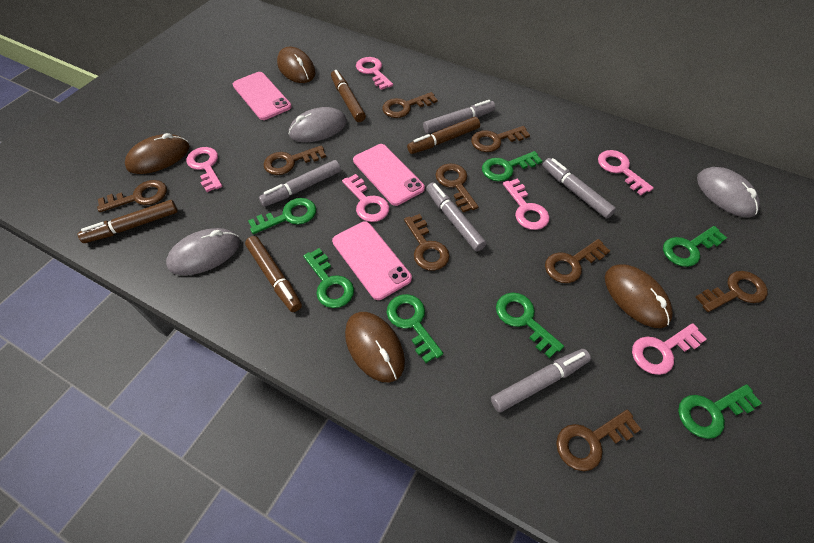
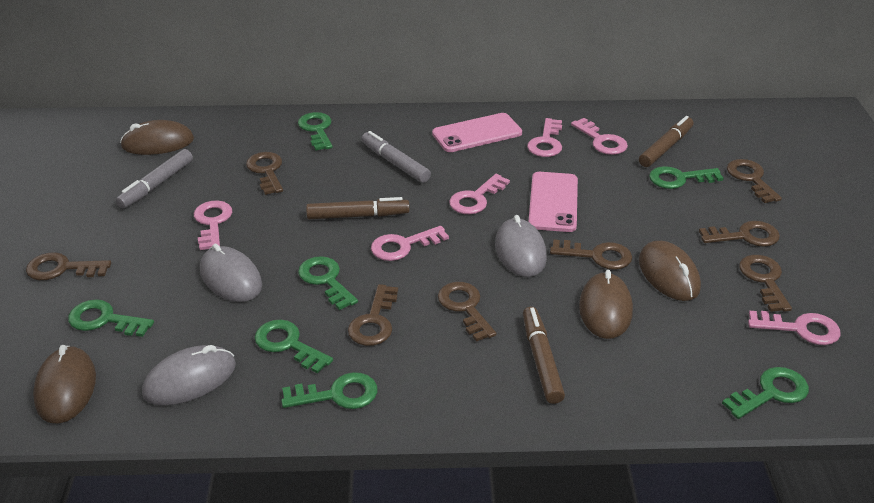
brown key: 9 -> 8
brown marker: 4 -> 3
grey marker: 5 -> 2
pink phone: 3 -> 2

